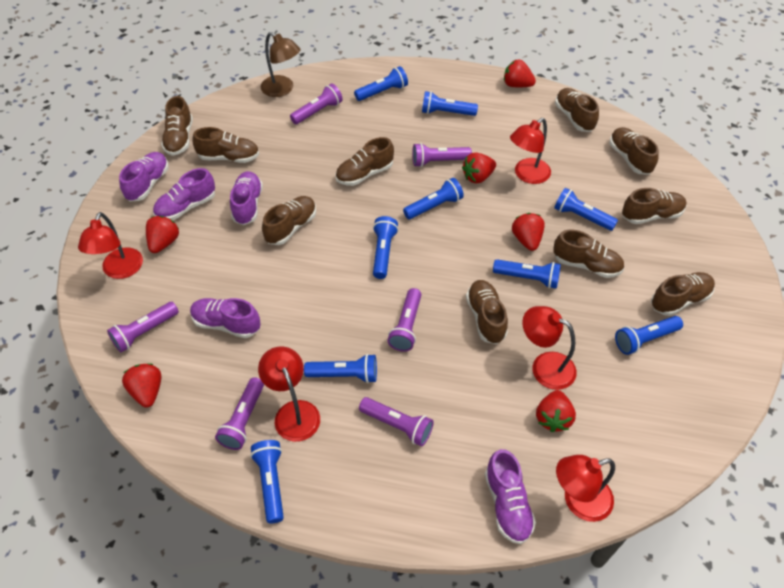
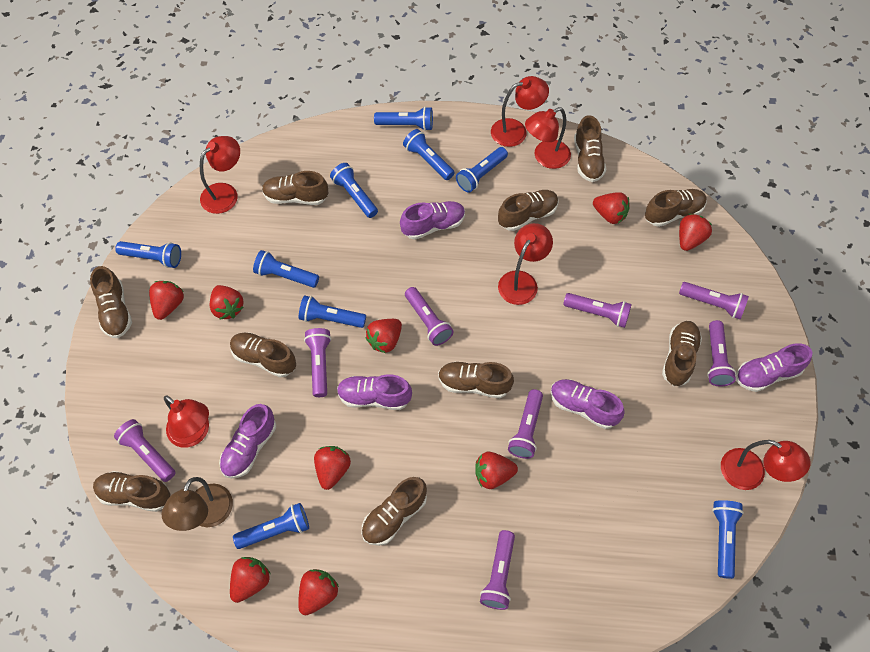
purple flashlight: 6 -> 8
red lamp: 5 -> 6
red strawberry: 6 -> 9

